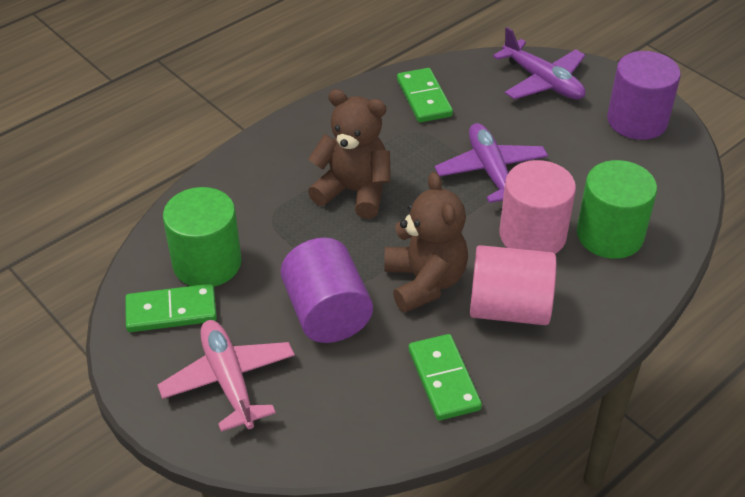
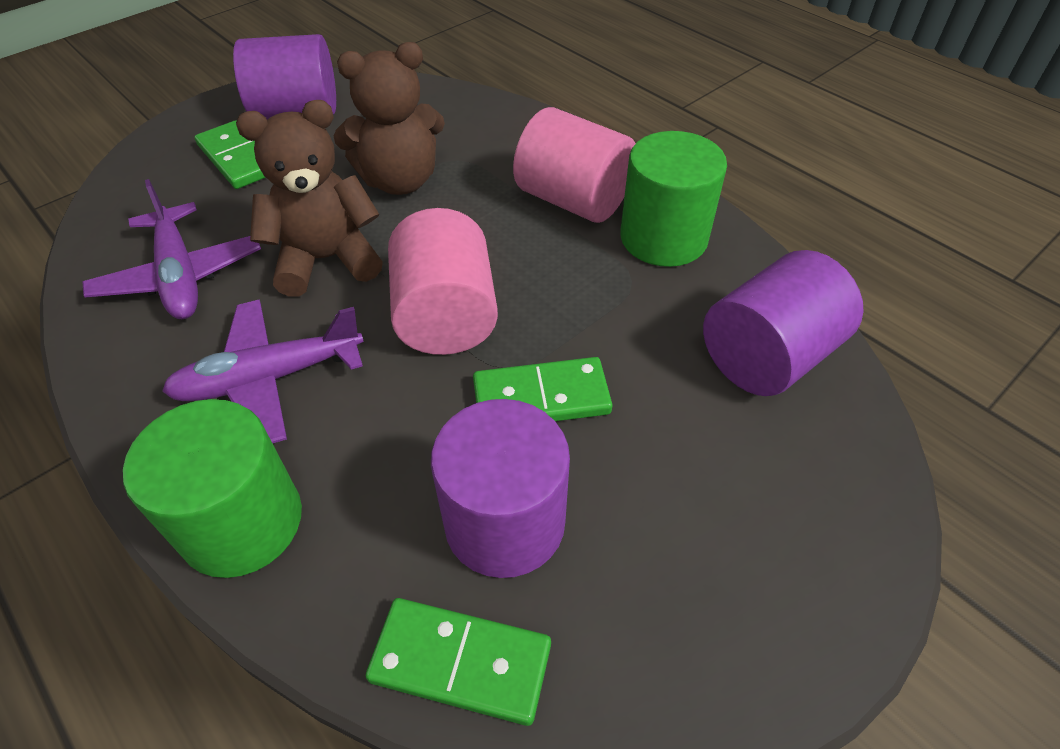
pink plane: 1 -> 0
purple cylinder: 2 -> 3

